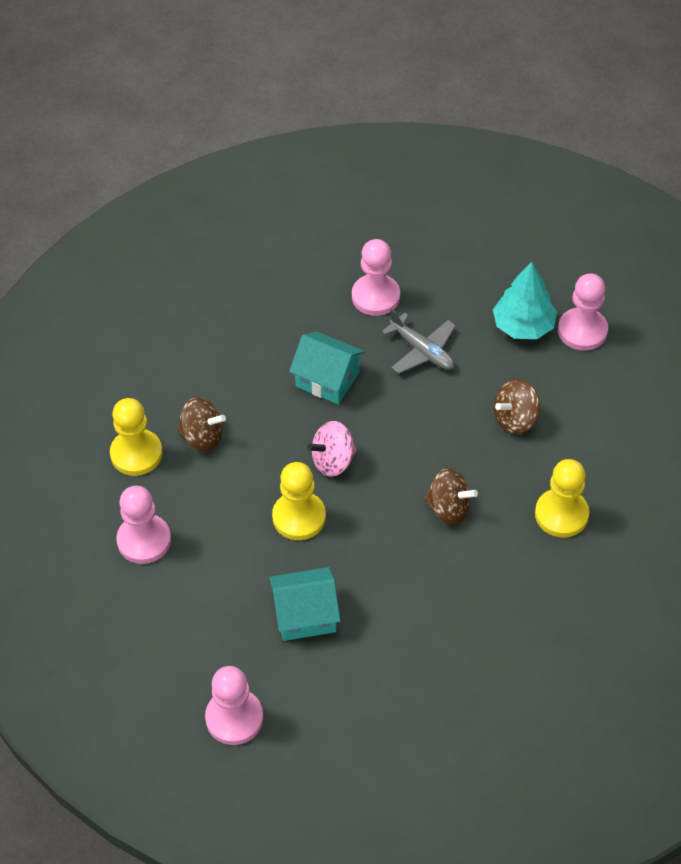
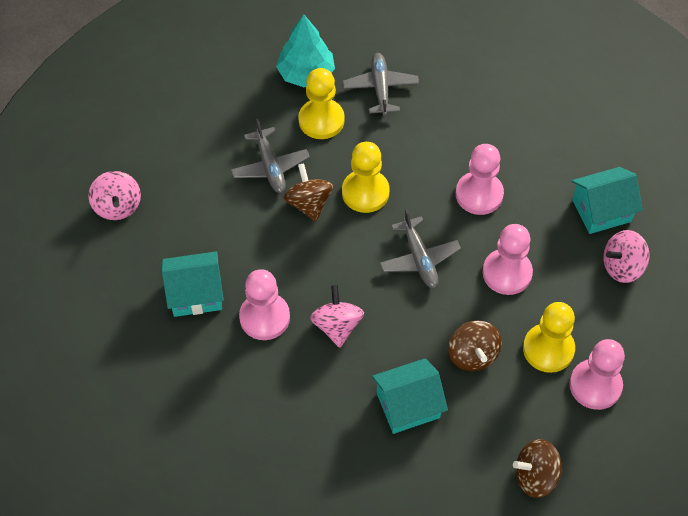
grey plane: 1 -> 3
pink spinning top: 1 -> 3
turquoise house: 2 -> 3

